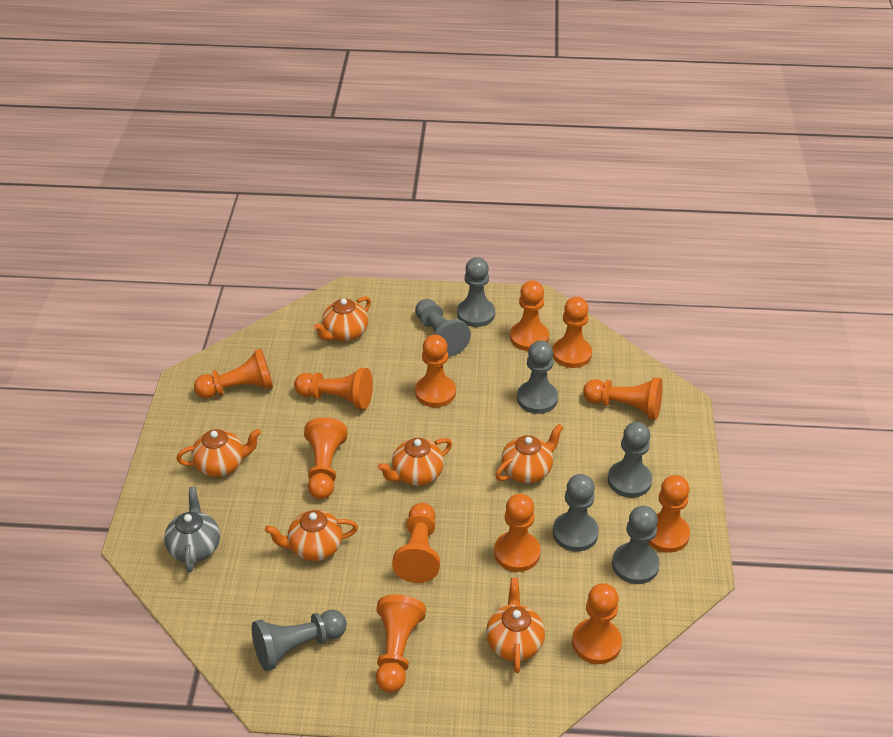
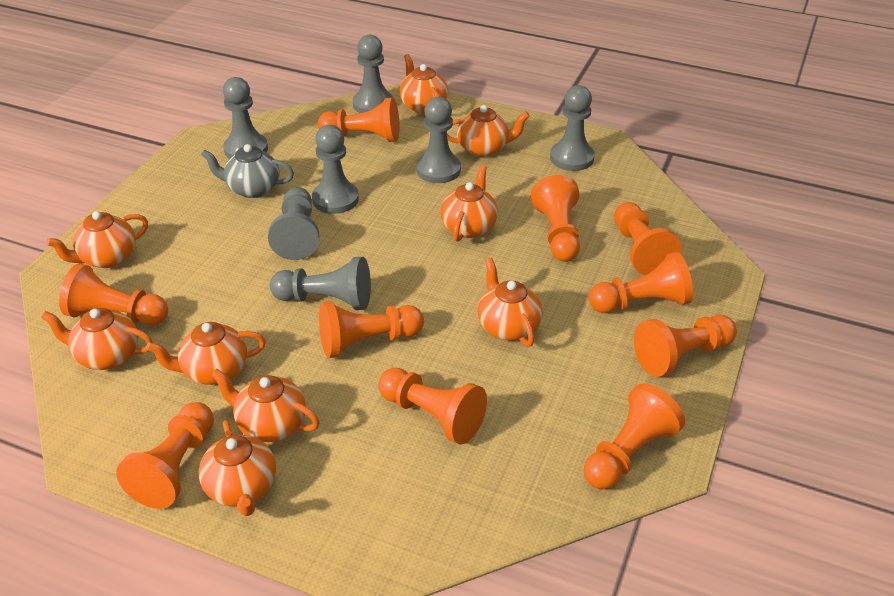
orange pawn: 12 -> 10
orange teapot: 6 -> 9

